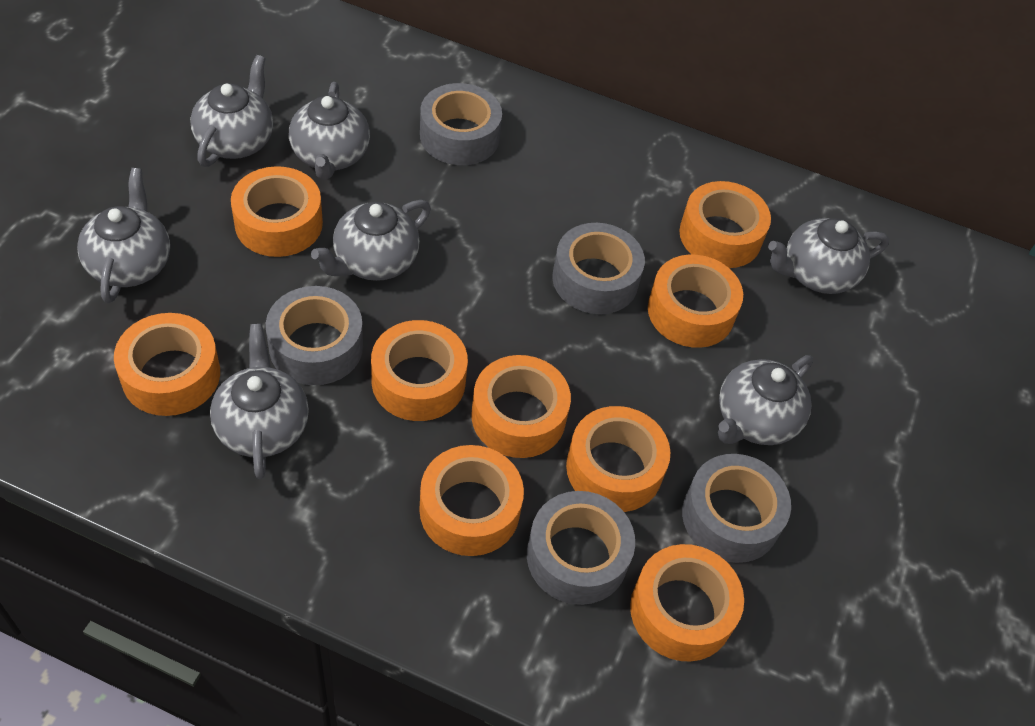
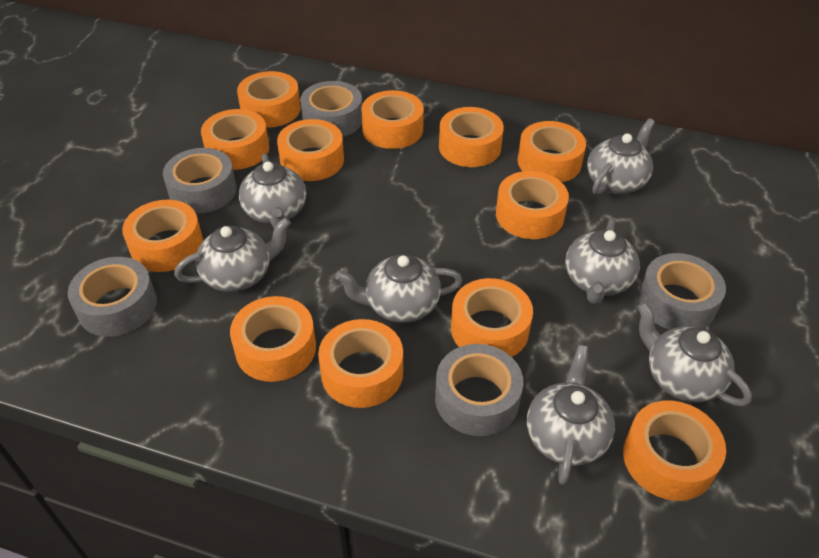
orange tape: 9 -> 12

